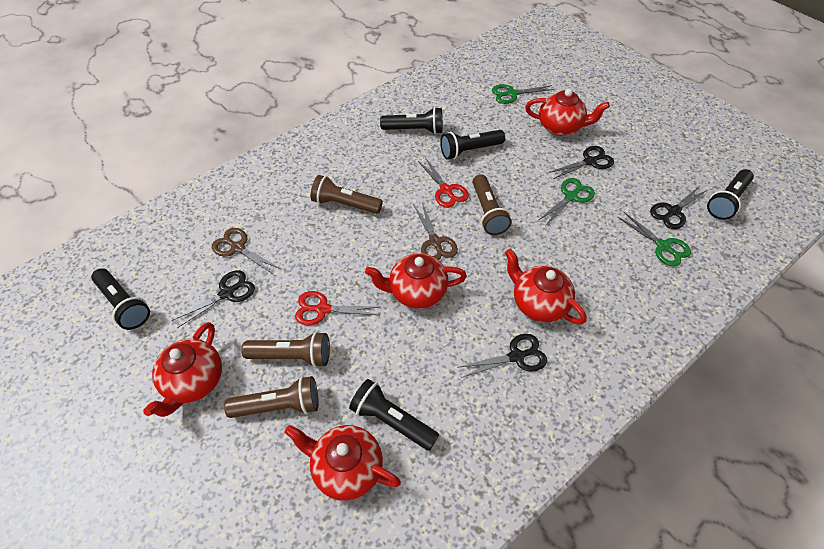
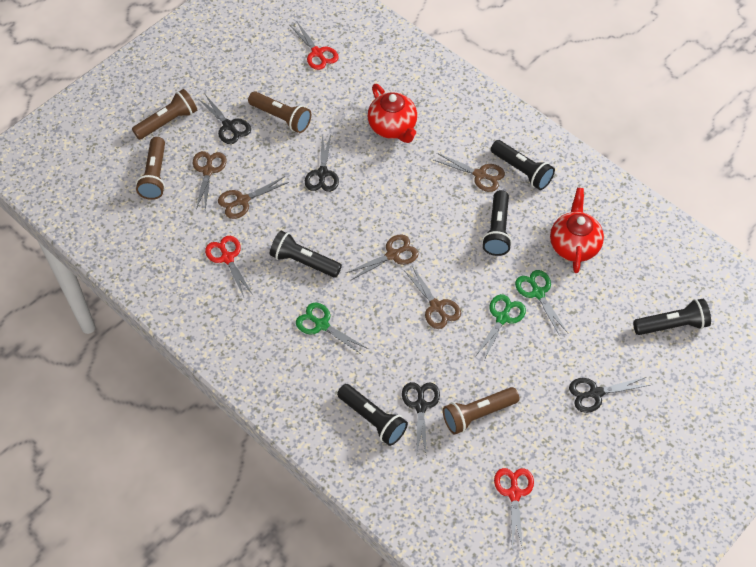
brown scissors: 2 -> 5
red scissors: 2 -> 3
red teapot: 5 -> 2

